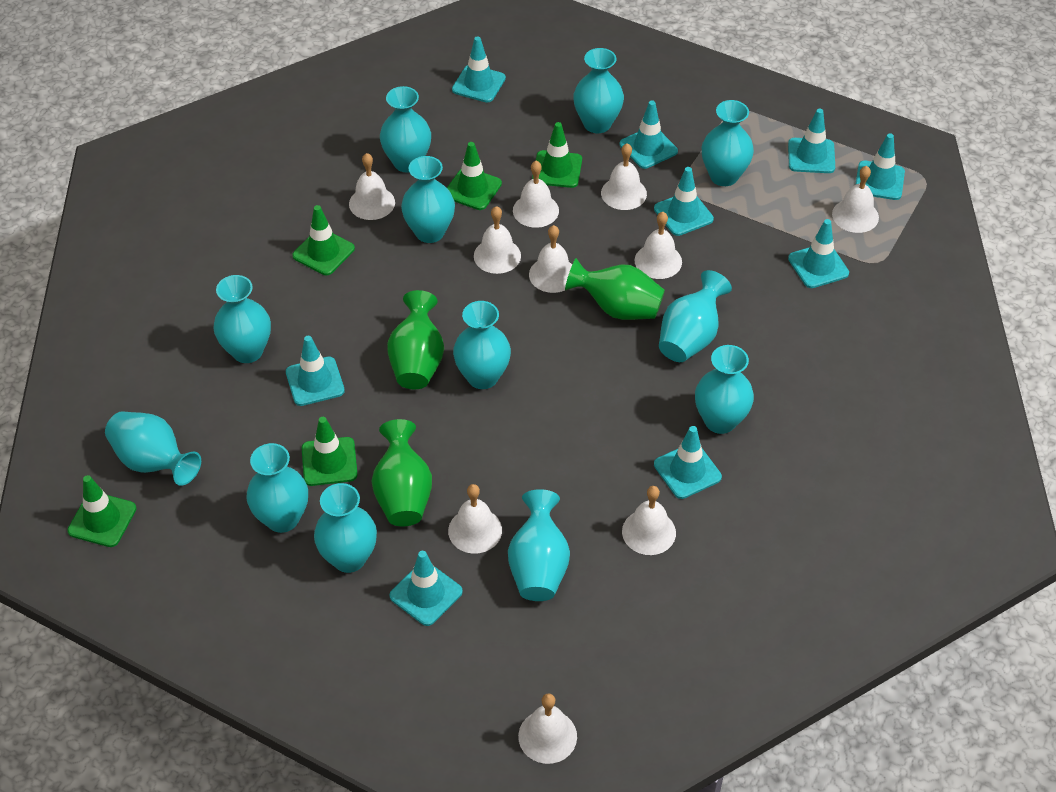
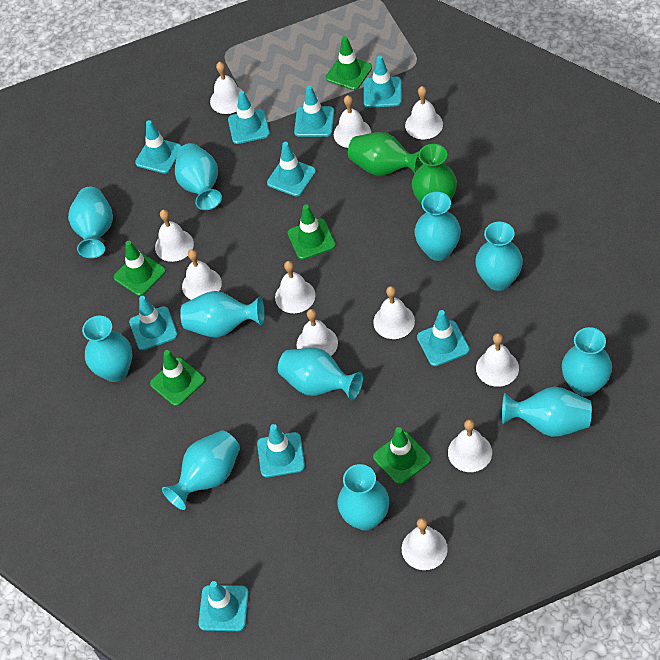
green vase: 3 -> 2
turquoise vase: 12 -> 11
white bell: 10 -> 11

